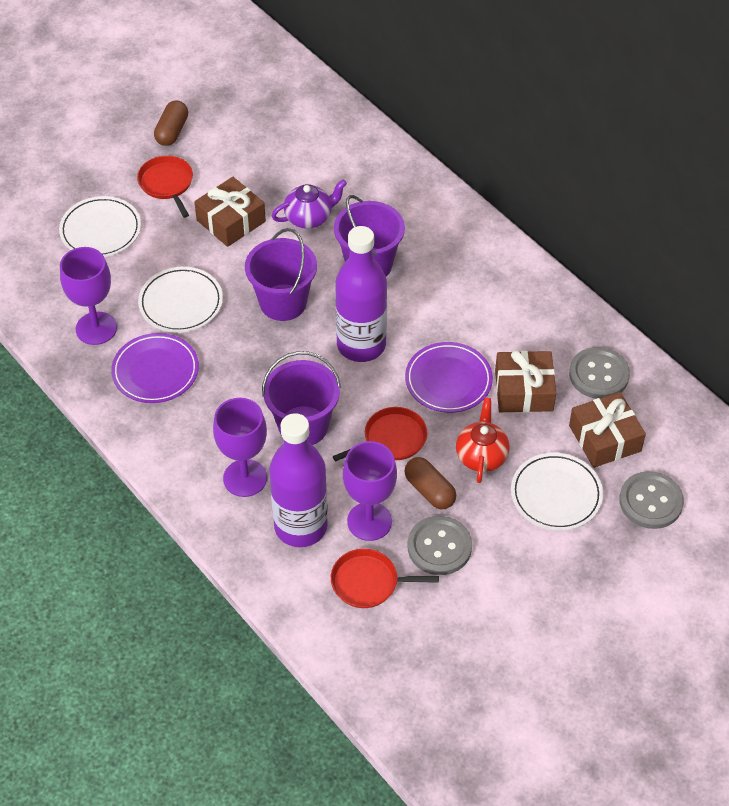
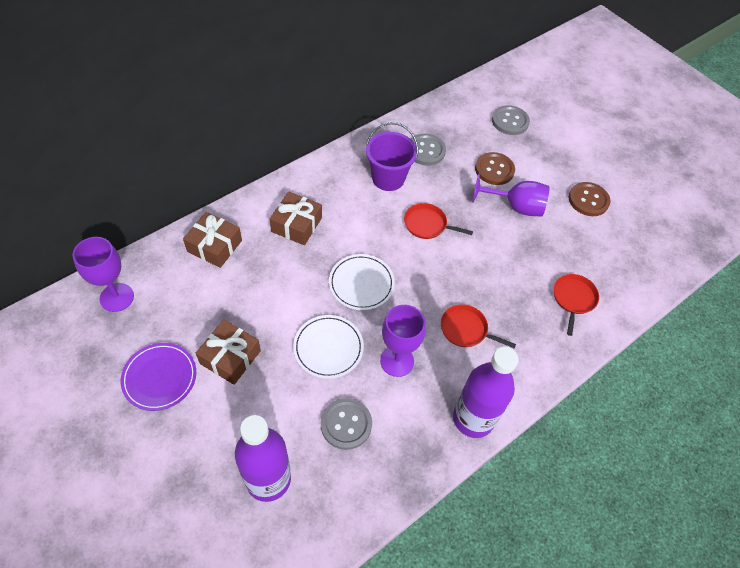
brown button: 0 -> 2
brown capsule: 2 -> 0
purple bucket: 3 -> 1
purple plate: 2 -> 1
purple teapot: 1 -> 0
red teapot: 1 -> 0
white plate: 3 -> 2

